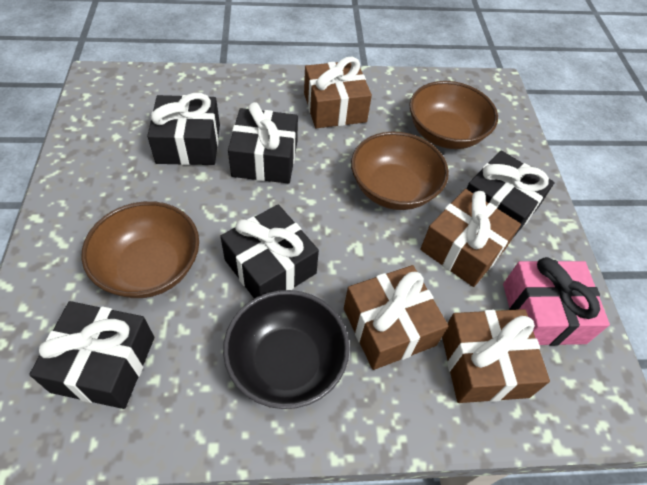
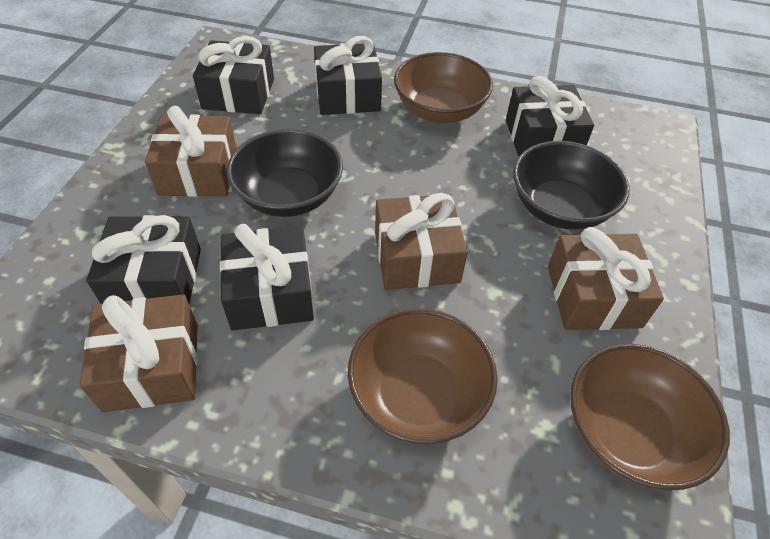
black bowl: 1 -> 2
pink gift: 1 -> 0

